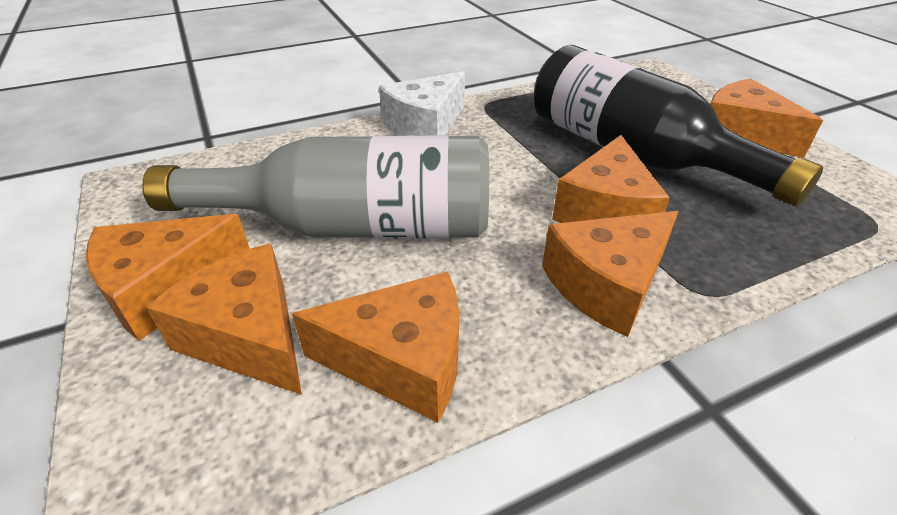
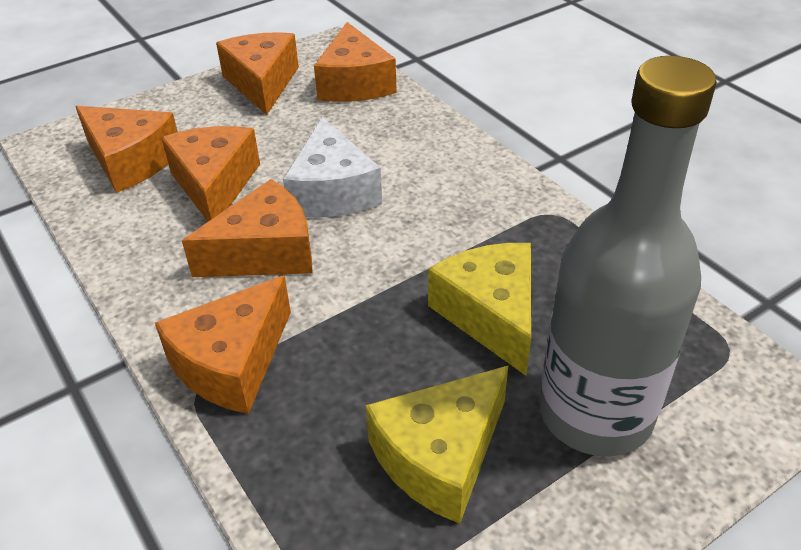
black bottle: 1 -> 0
yellow cheese: 0 -> 2

